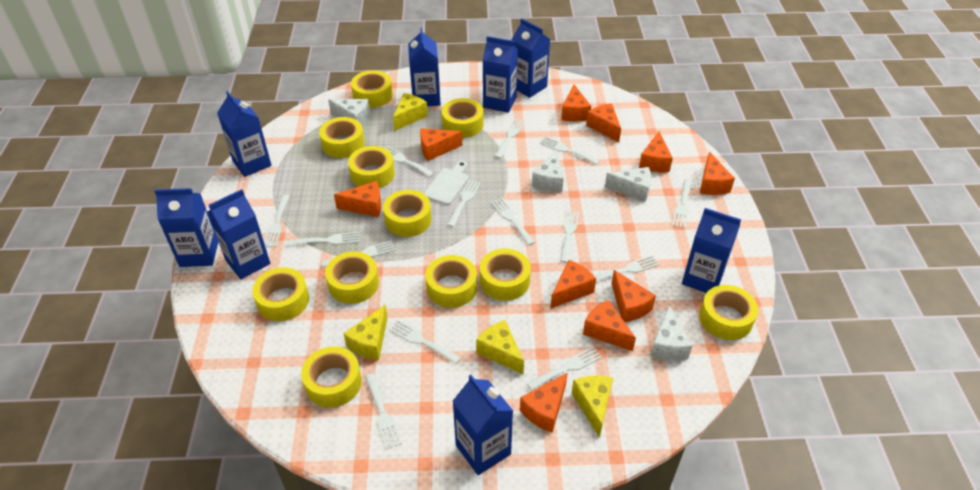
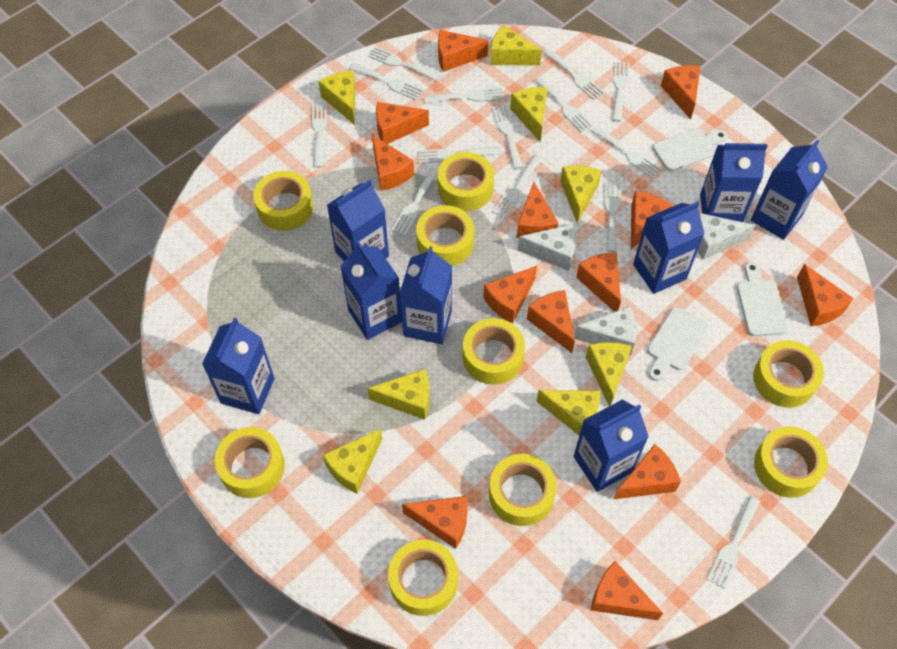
orange cheese: 10 -> 13
white cheese: 4 -> 3
white cutting board: 1 -> 3
yellow cheese: 4 -> 8
yellow tape: 11 -> 9

